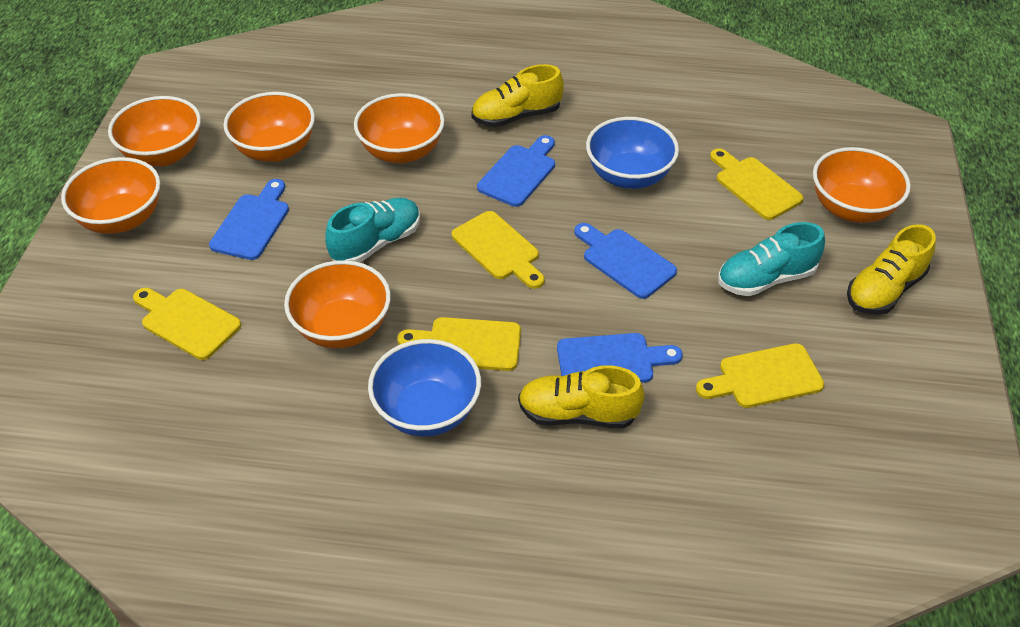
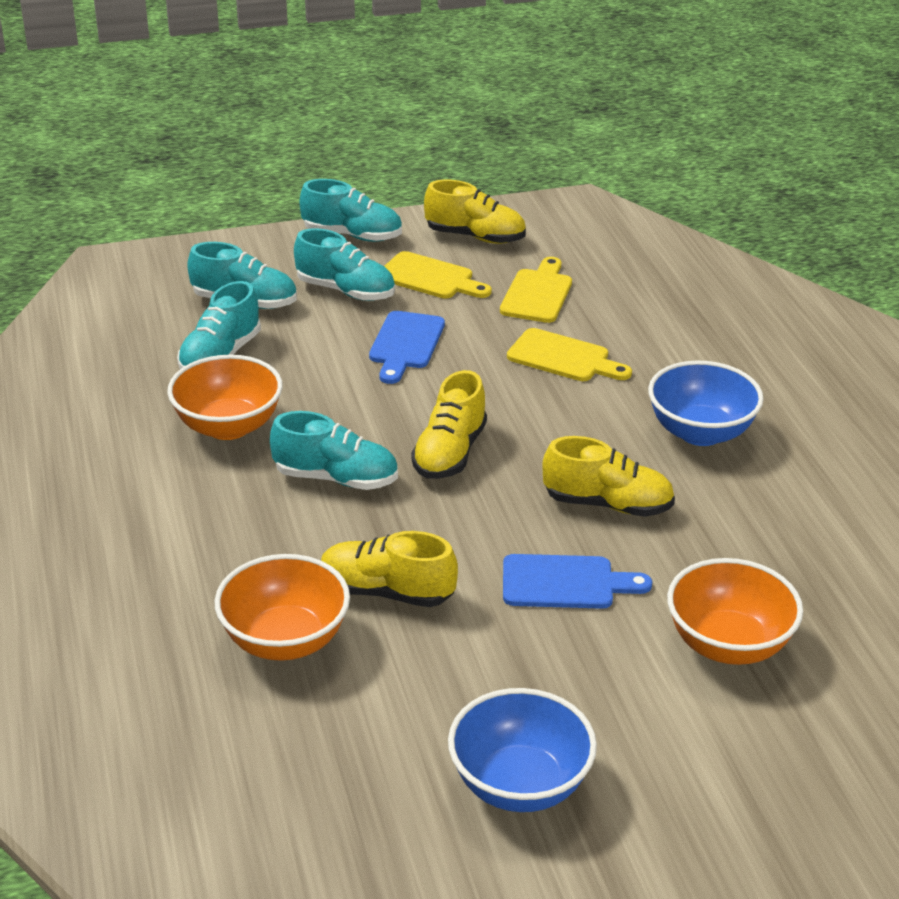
blue cutting board: 4 -> 2
orange bowl: 6 -> 3
turquoise shoe: 2 -> 5
yellow cutting board: 5 -> 3
yellow shoe: 3 -> 4

